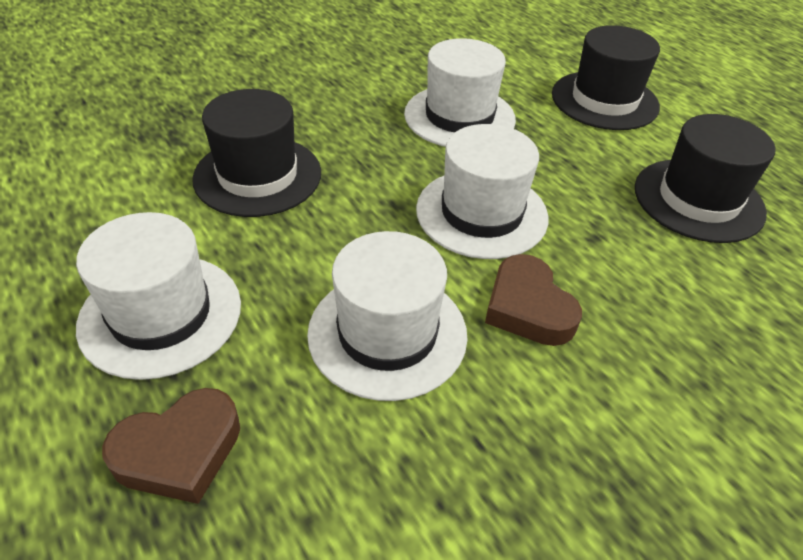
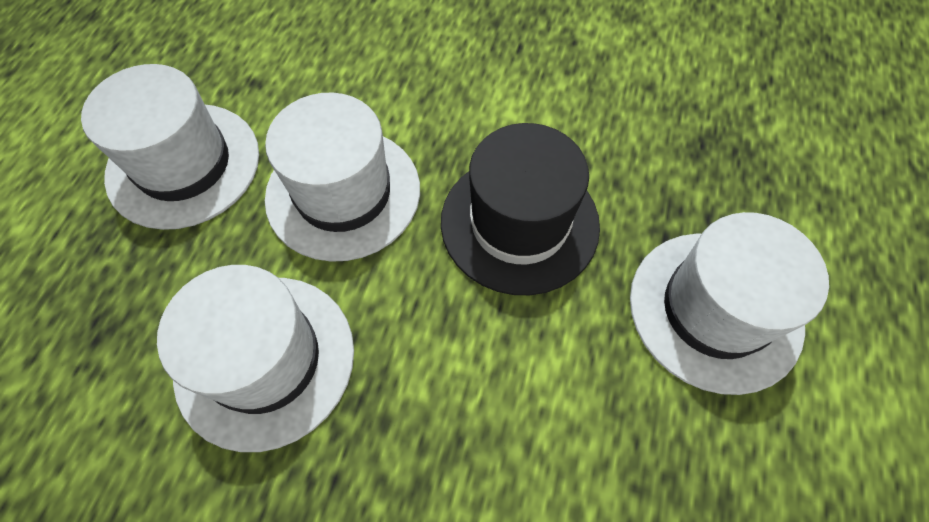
black hat: 3 -> 1
brown heart: 2 -> 0

